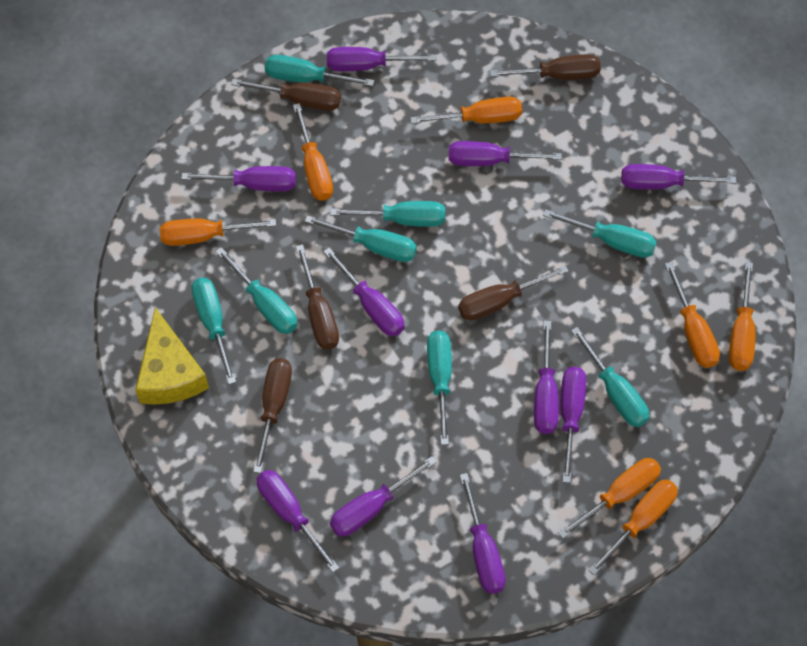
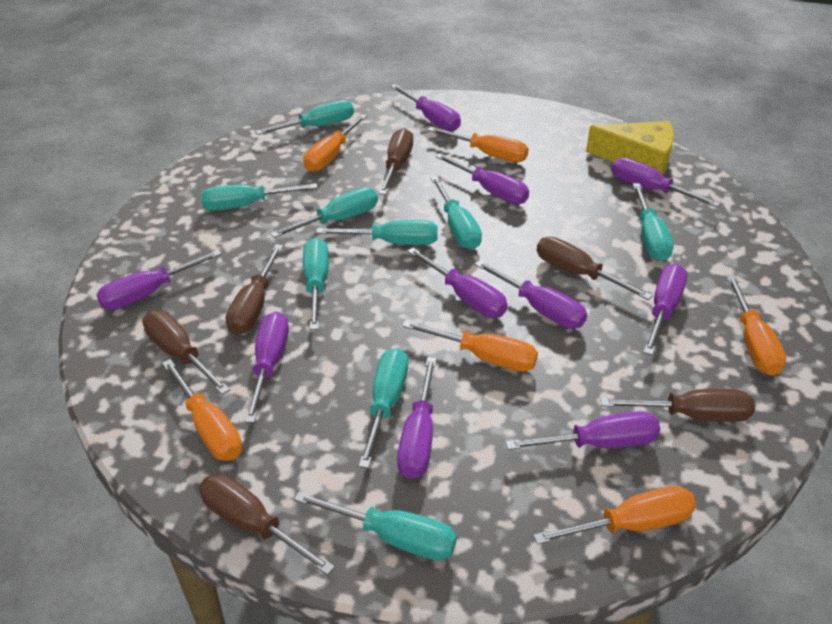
brown screwdriver: 5 -> 6
orange screwdriver: 7 -> 6
turquoise screwdriver: 8 -> 9

